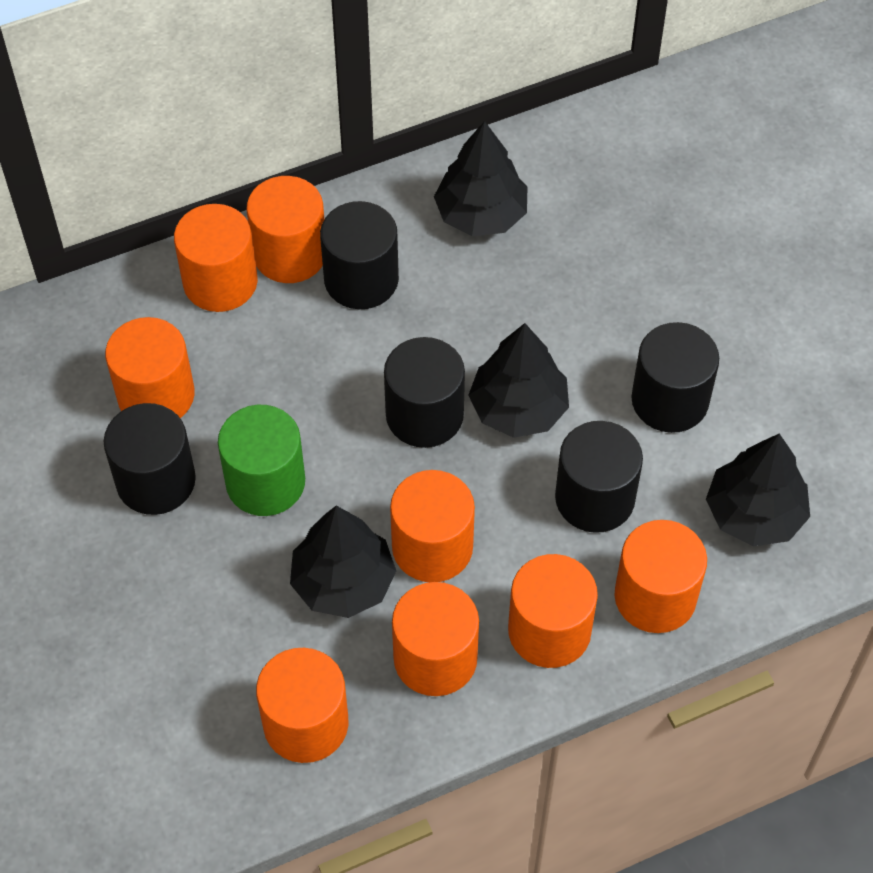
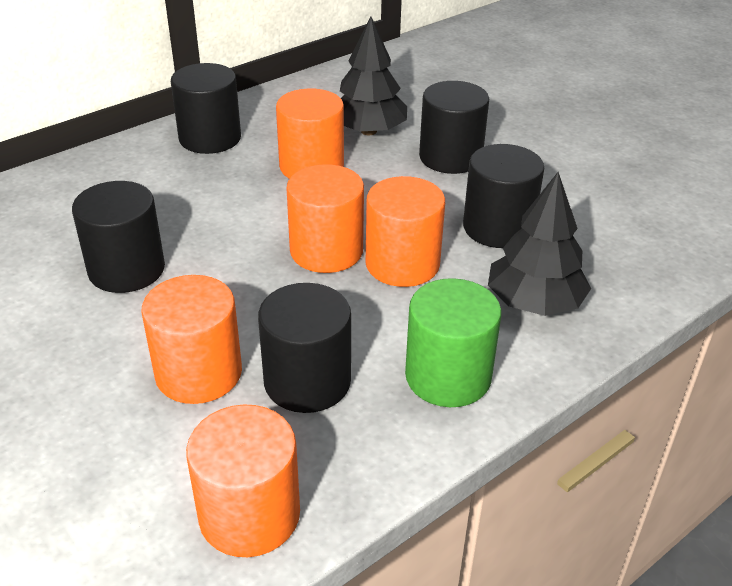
black tree: 4 -> 2
orange cylinder: 8 -> 5

